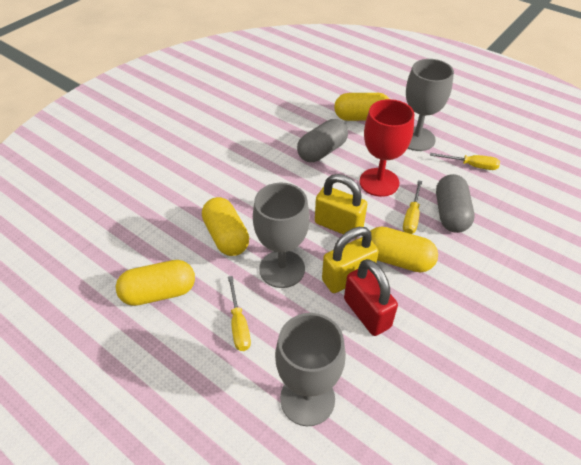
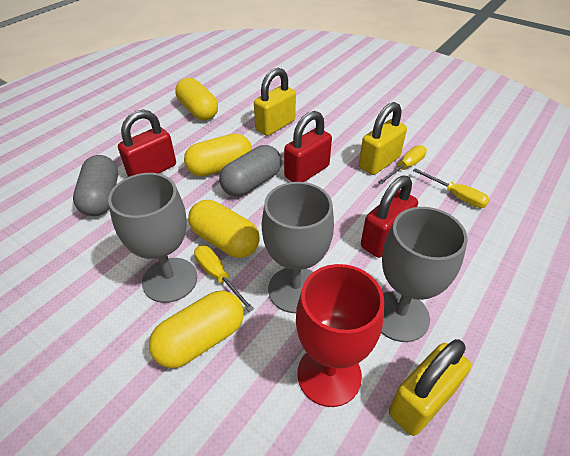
red padlock: 1 -> 3
yellow padlock: 2 -> 3

